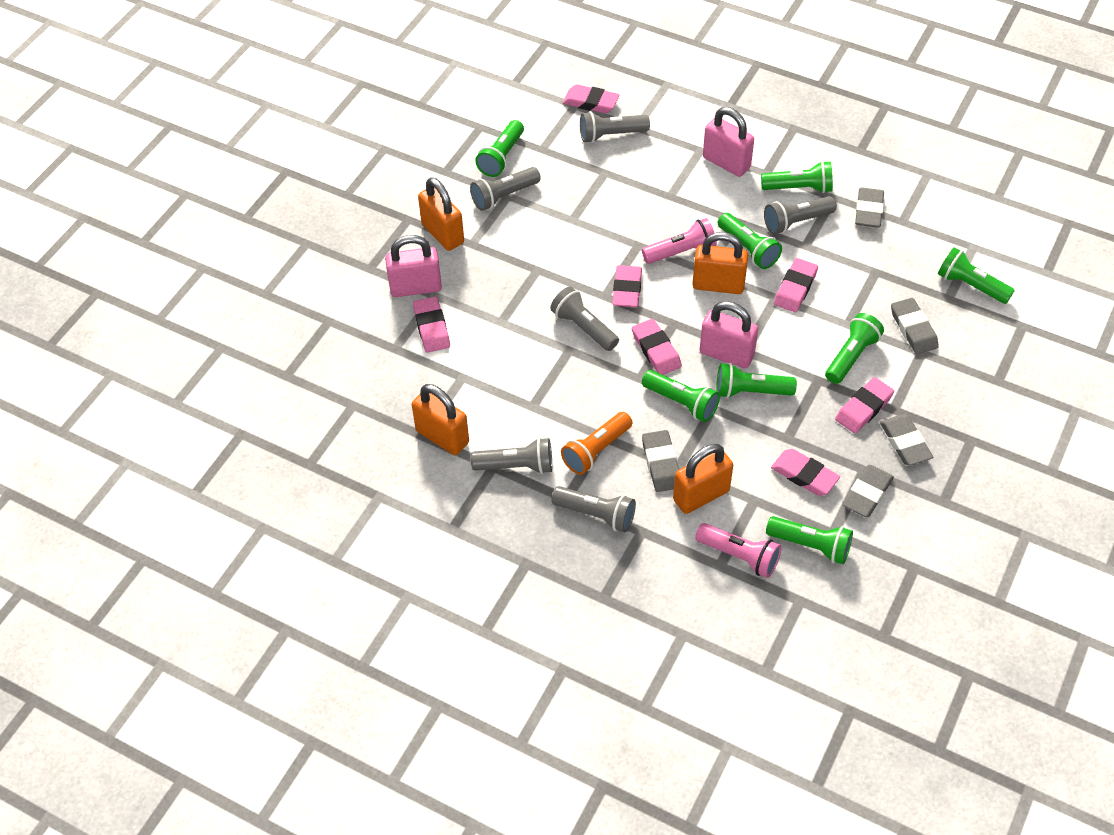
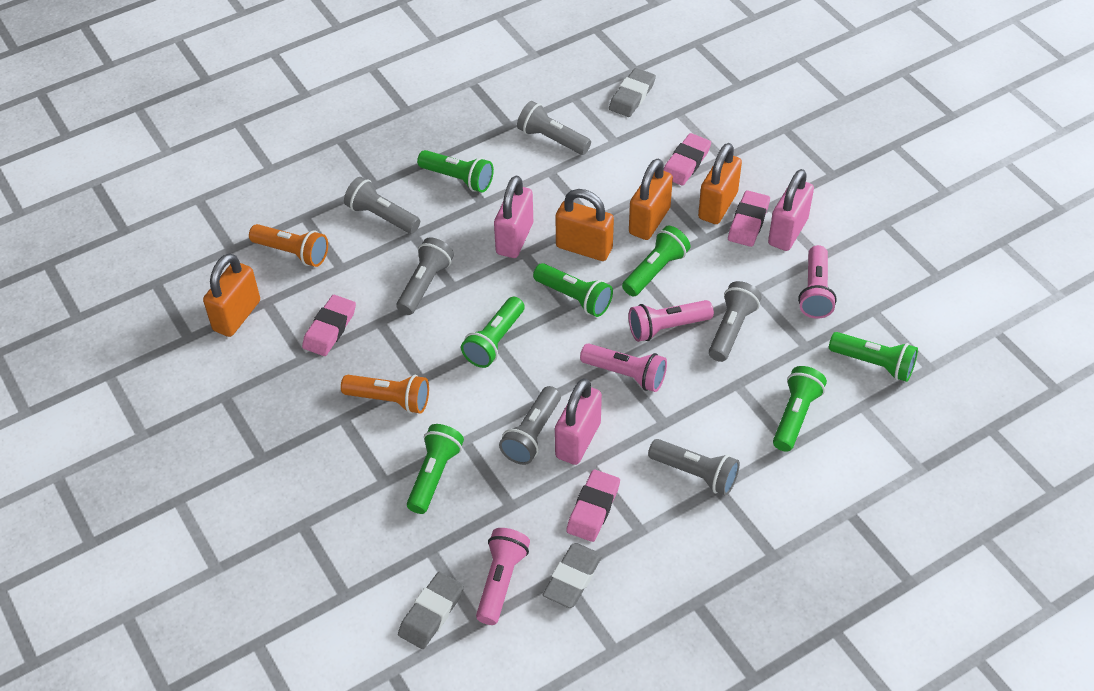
green flashlight: 8 -> 7
grey eraser: 5 -> 3
orange flashlight: 1 -> 2
pink eraser: 7 -> 4
pink flashlight: 2 -> 4

